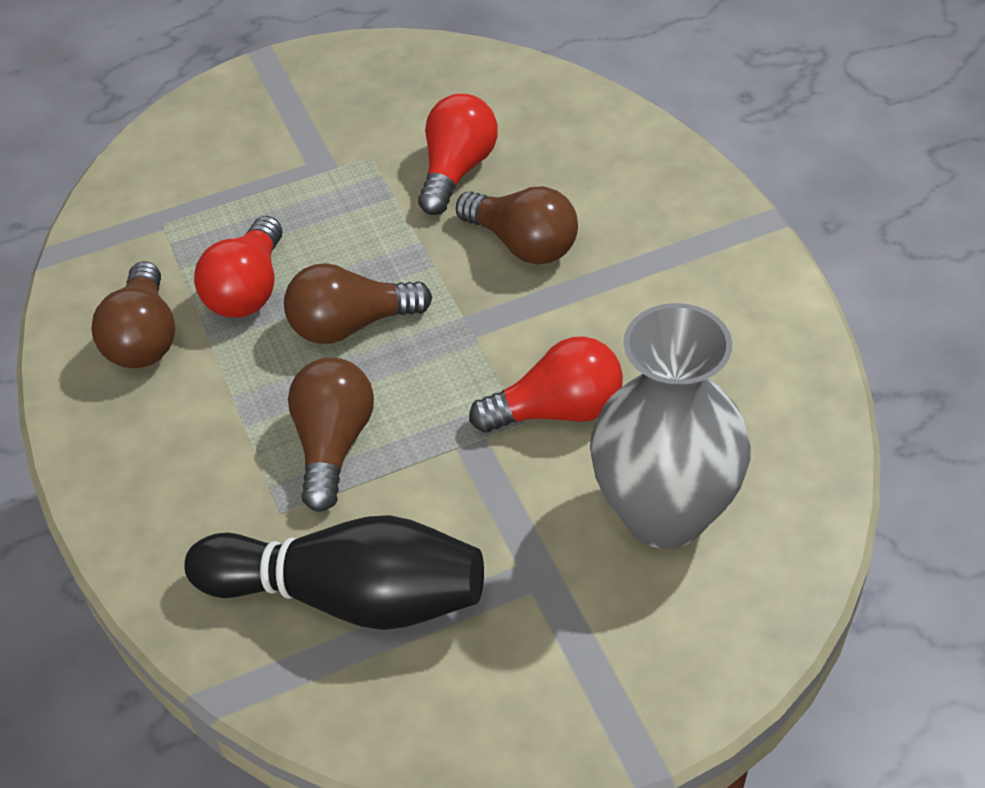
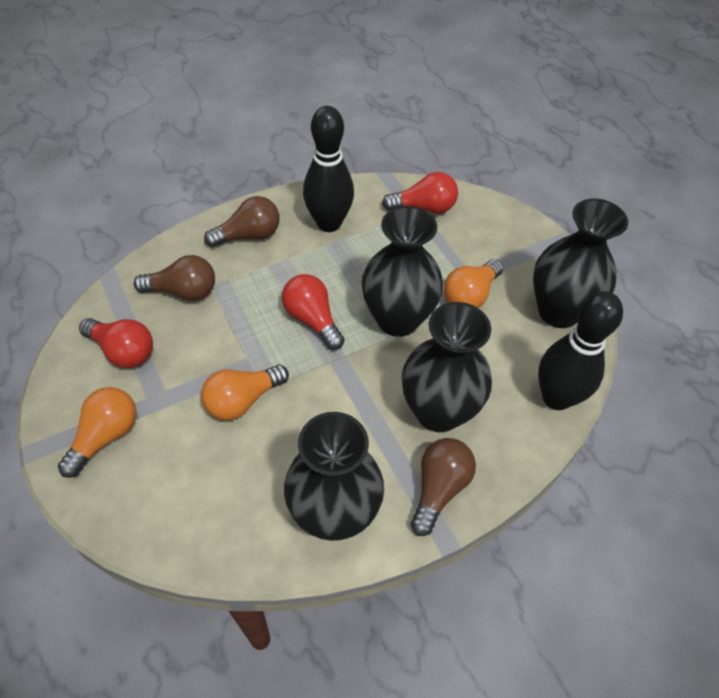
black bowling pin: 1 -> 2
black vase: 0 -> 4
brown light bulb: 4 -> 3
grey vase: 1 -> 0
orange light bulb: 0 -> 3

